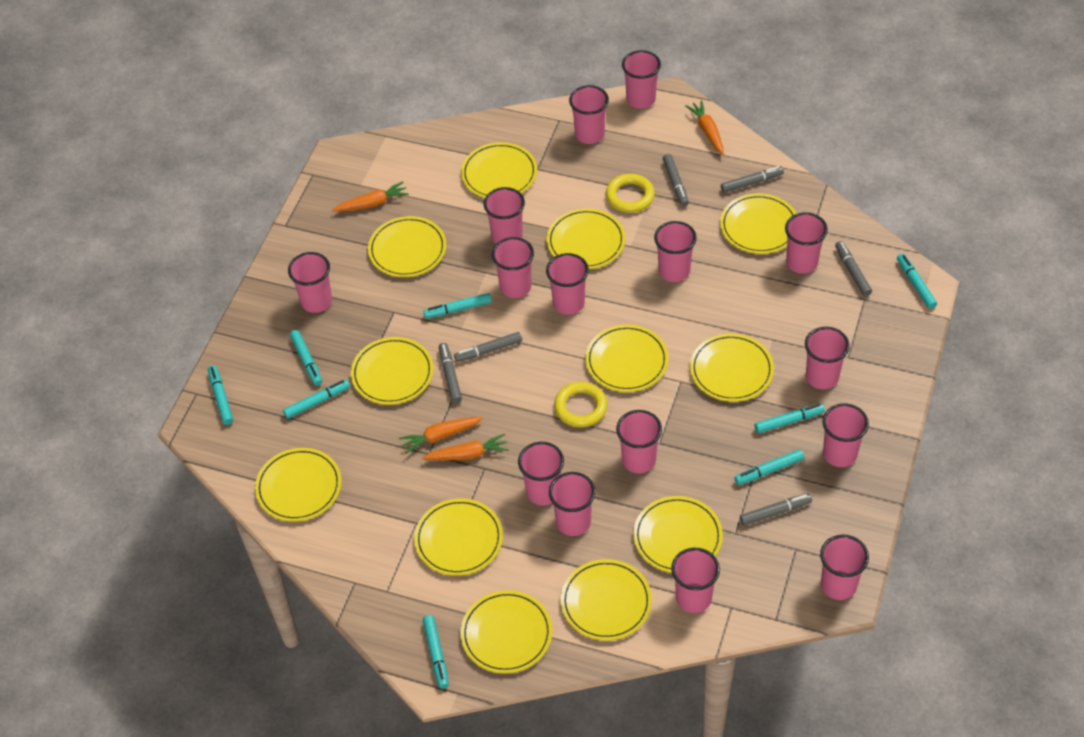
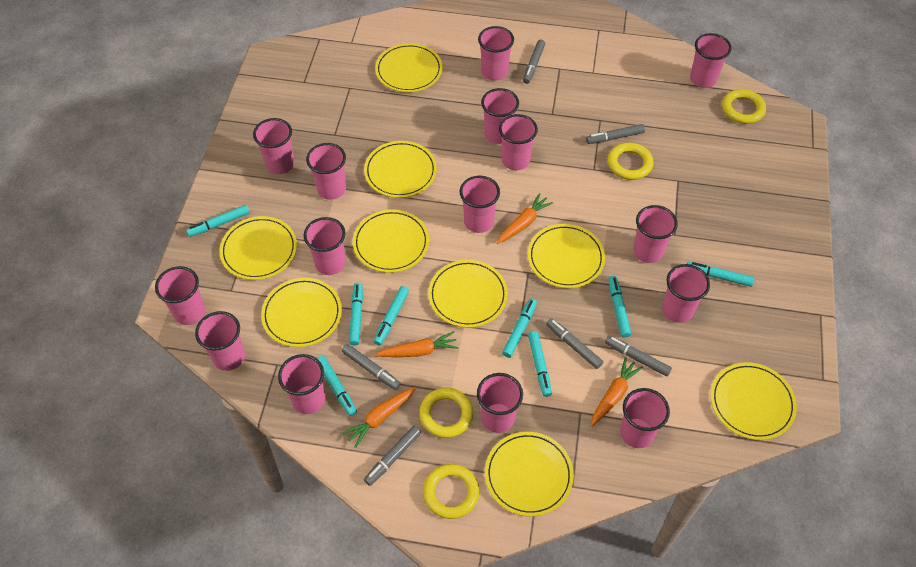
yellow plate: 12 -> 9
yellow ring: 2 -> 4

